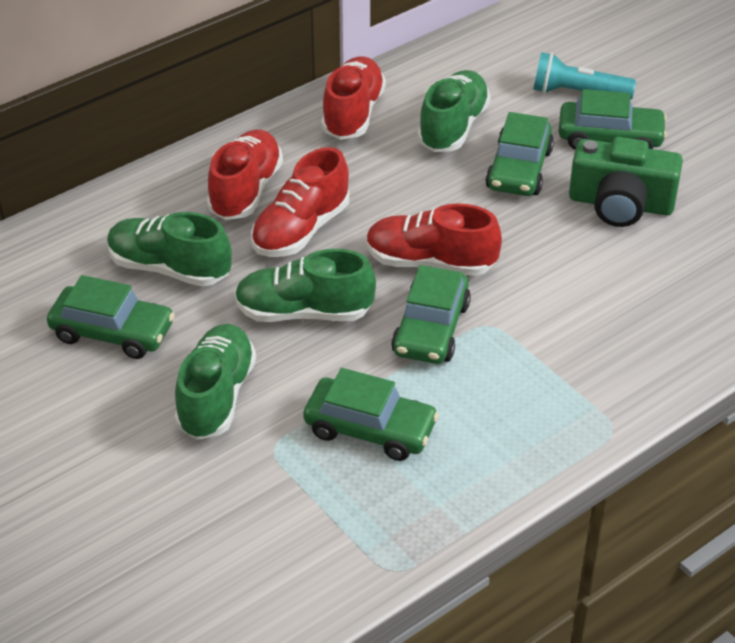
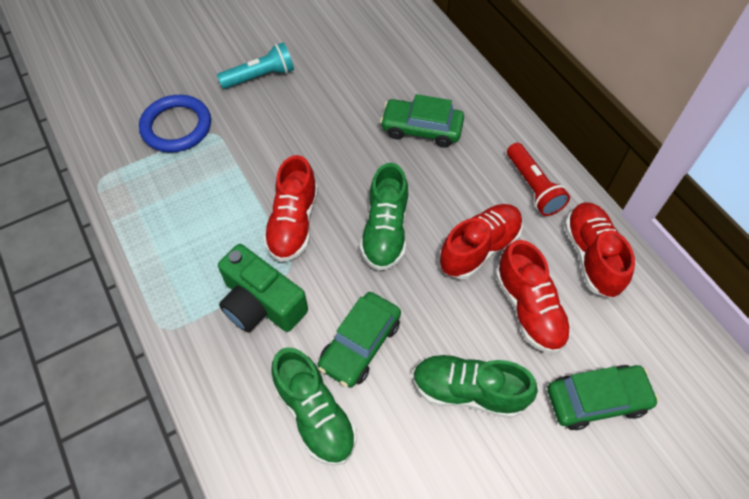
blue ring: 0 -> 1
green car: 5 -> 3
green shoe: 4 -> 3
red flashlight: 0 -> 1

